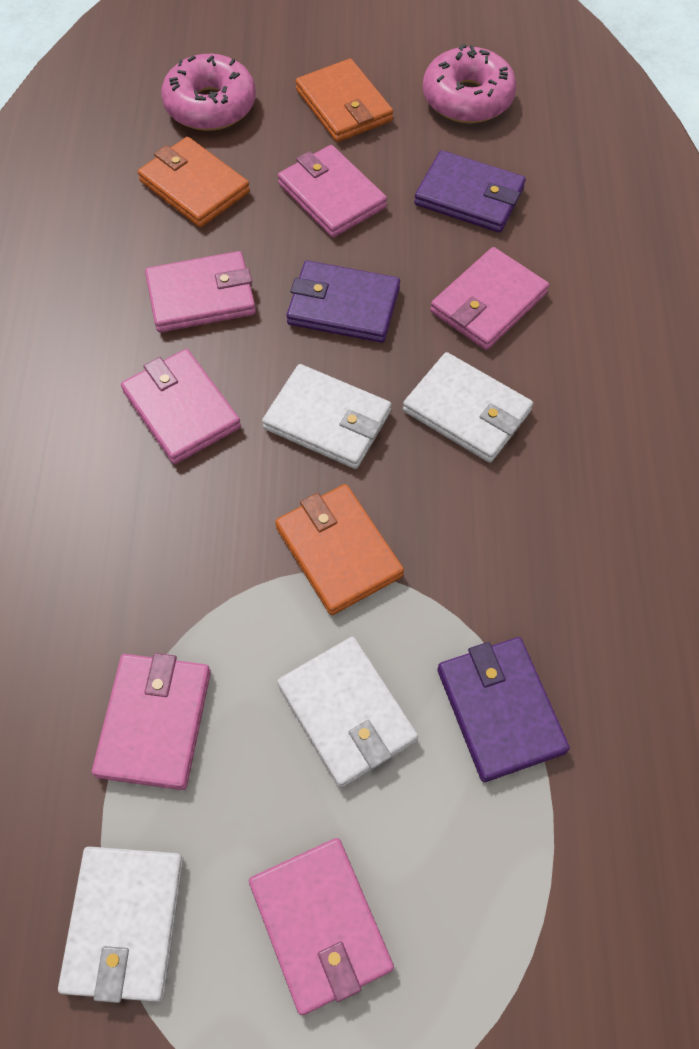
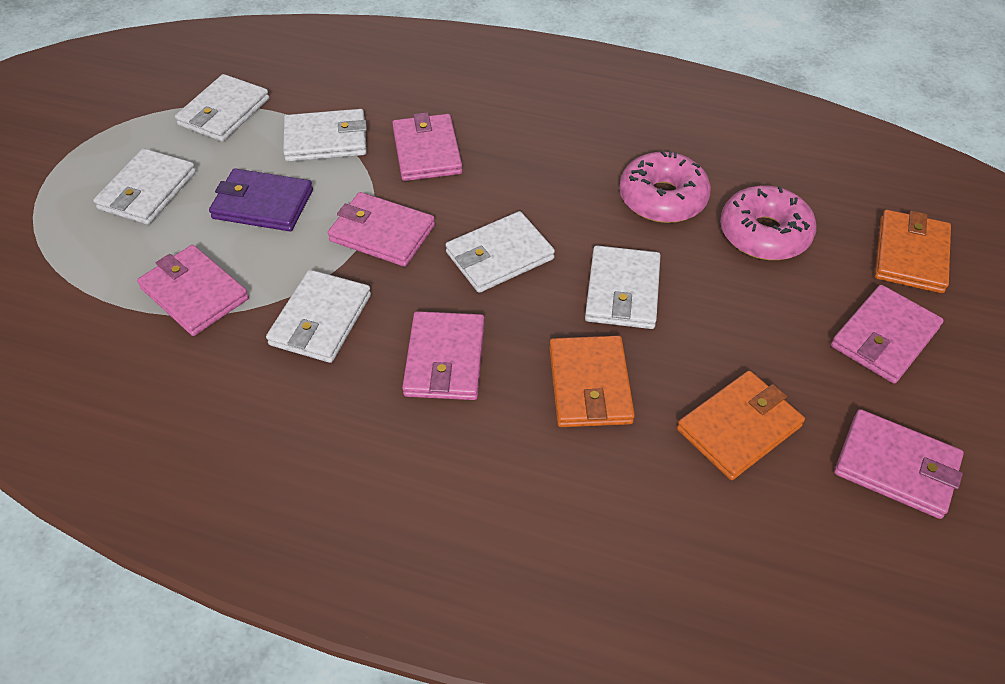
purple wallet: 3 -> 1
white wallet: 4 -> 6

